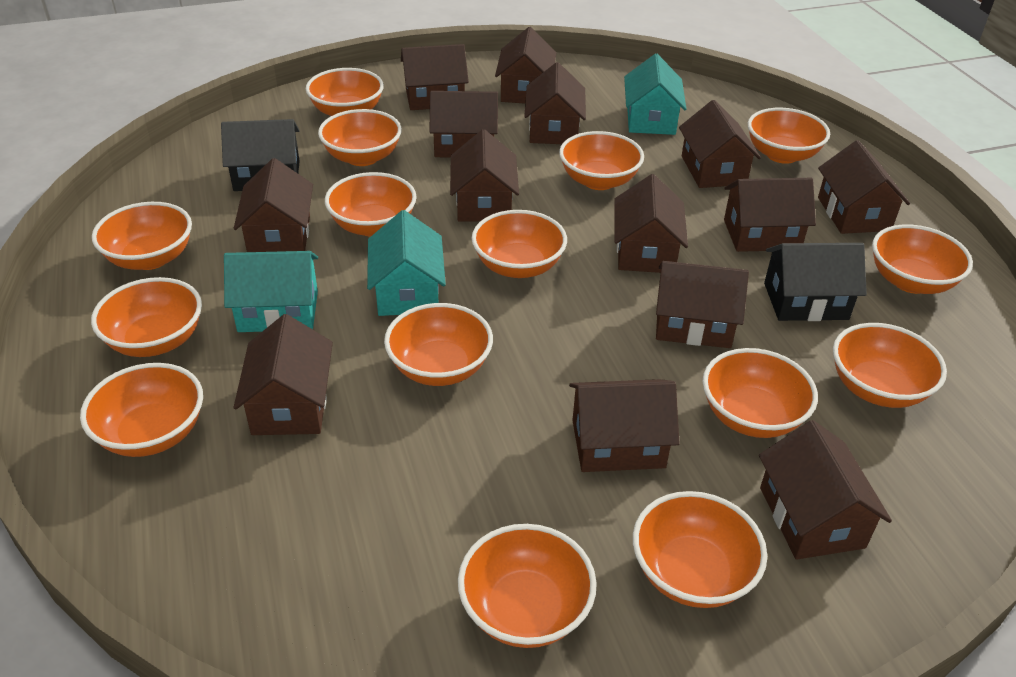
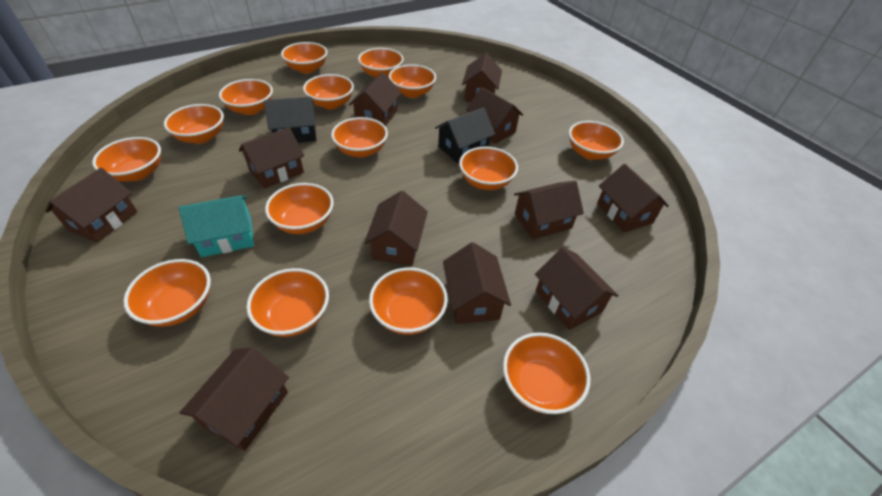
brown house: 14 -> 11
turquoise house: 3 -> 1

